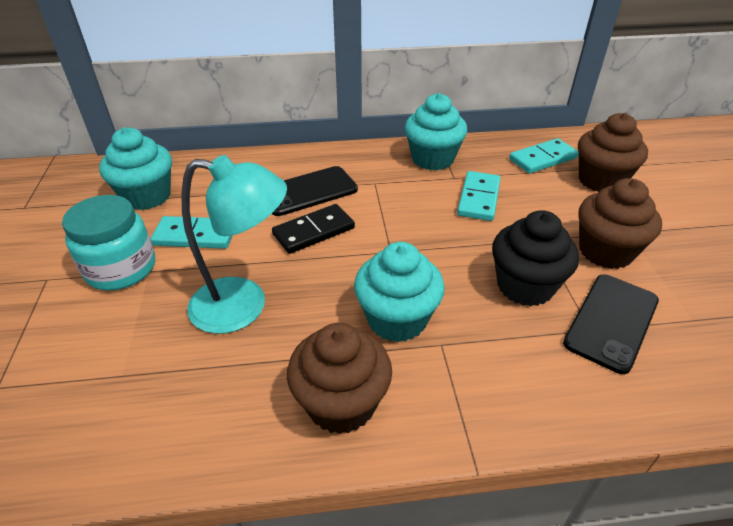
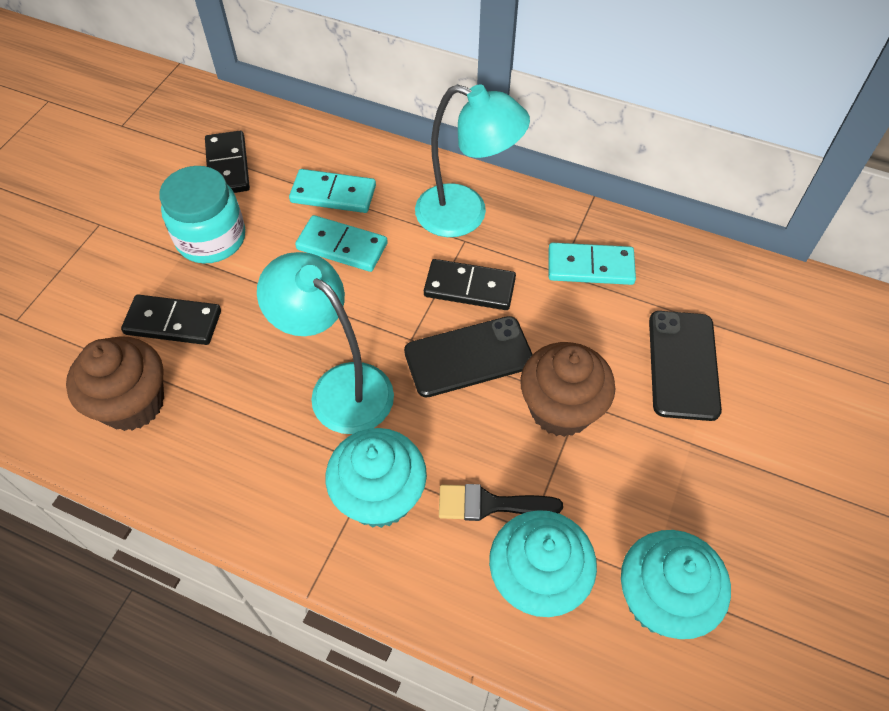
black brush: 0 -> 1
black cupcake: 1 -> 0
black domino: 1 -> 3
brown cupcake: 3 -> 2
turquoise lamp: 1 -> 2

